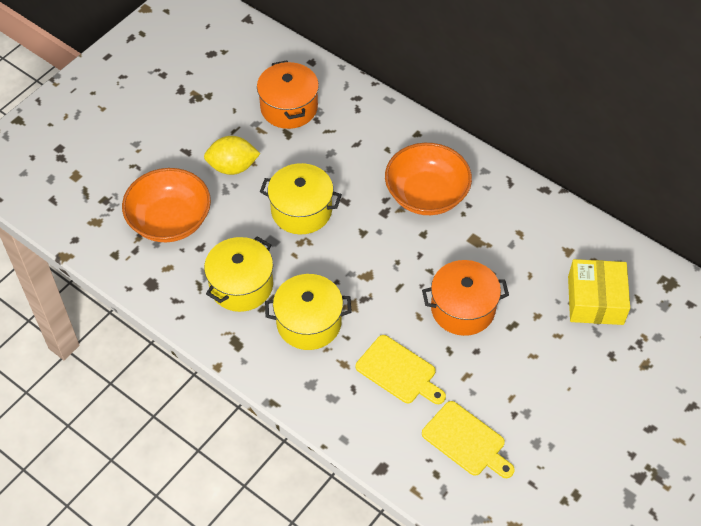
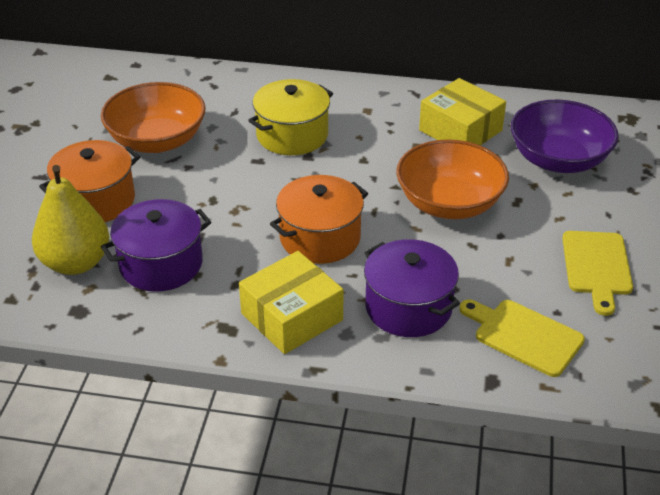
purple bowl: 0 -> 1
purple pot: 0 -> 2
yellow box: 1 -> 2
yellow lemon: 1 -> 0
yellow pear: 0 -> 1
yellow pot: 3 -> 1

